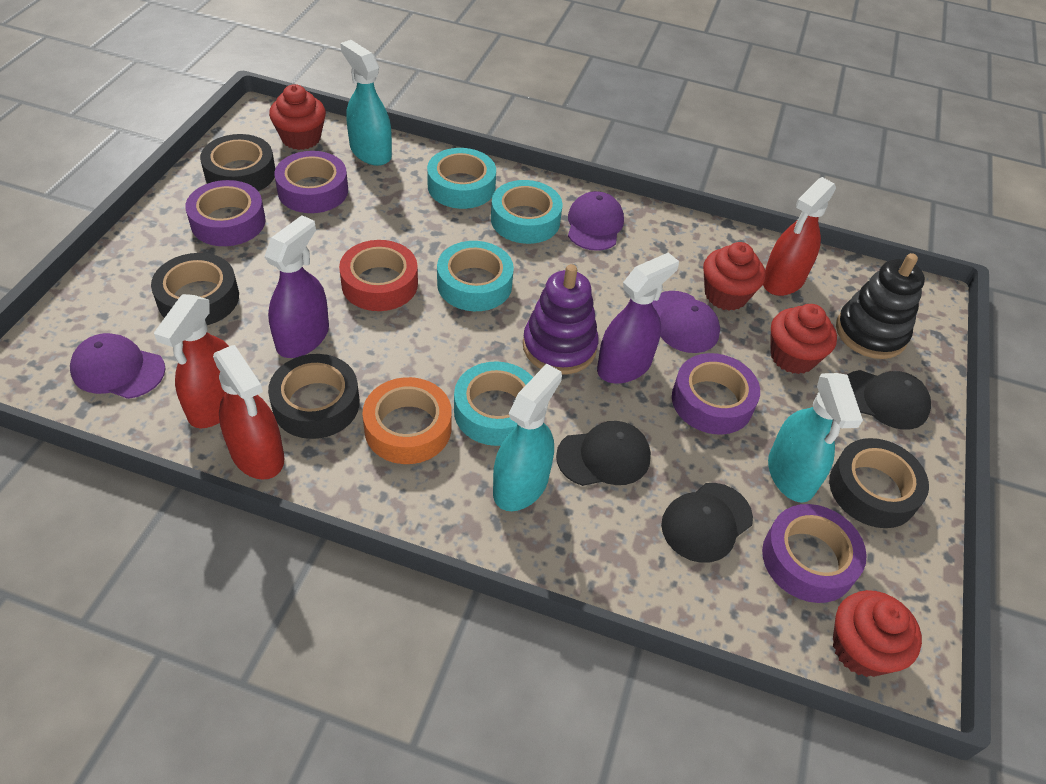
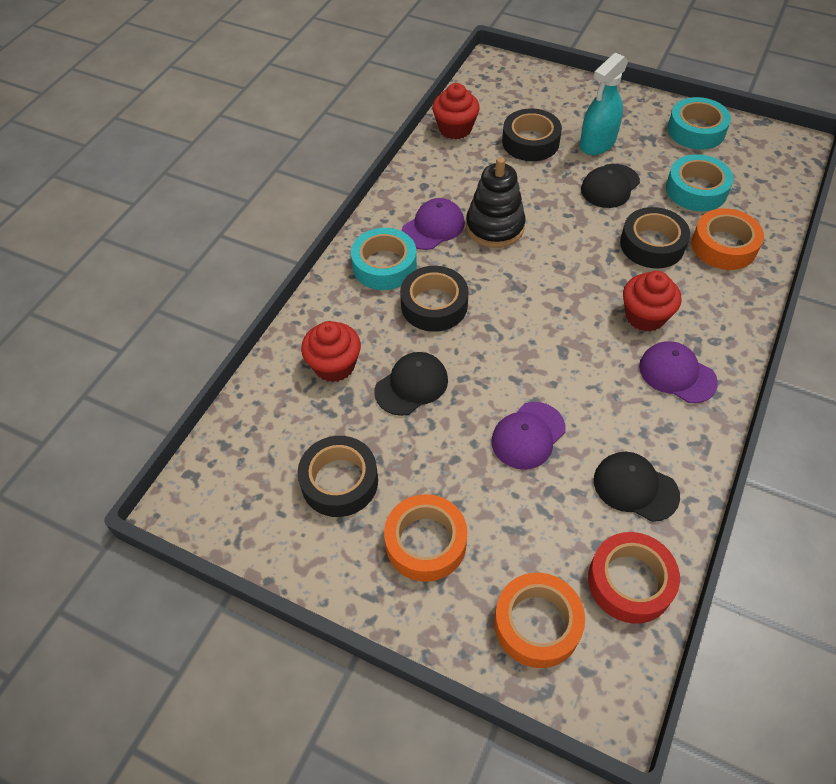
orange tape: 1 -> 3
purple spray bottle: 2 -> 0
purple stacking toy: 1 -> 0
purple tape: 4 -> 0
red cupcake: 4 -> 3
red spray bottle: 3 -> 0
turquoise spray bottle: 3 -> 1
turquoise tape: 4 -> 3

